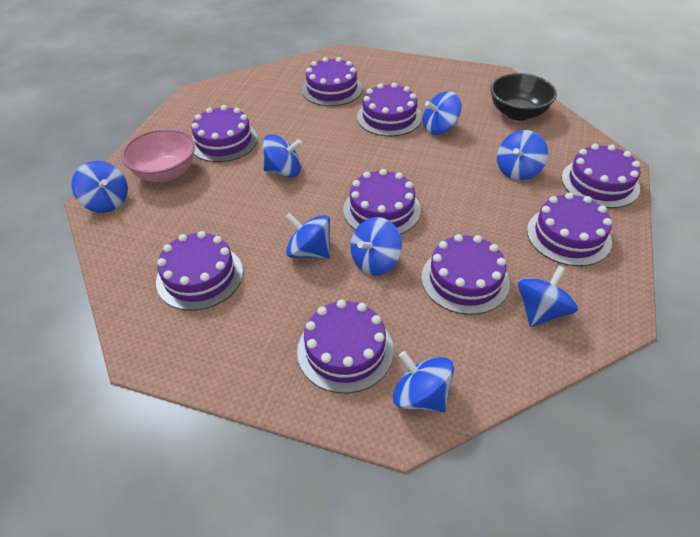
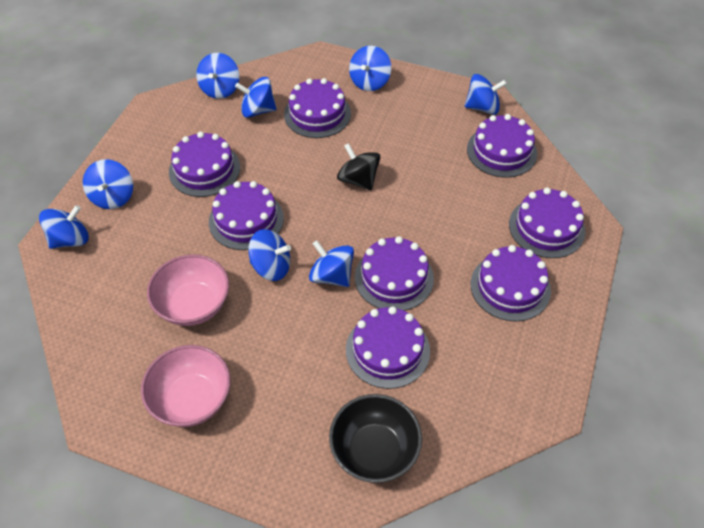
black spinning top: 0 -> 1
pink bowl: 1 -> 2
purple cake: 9 -> 8

